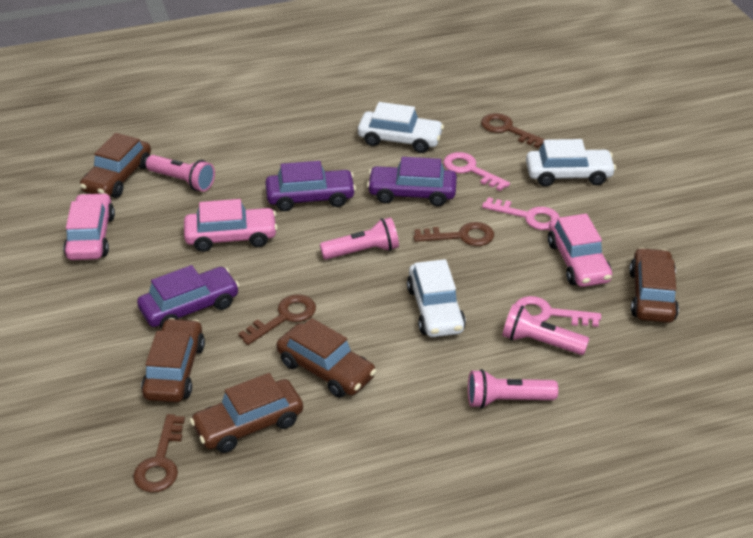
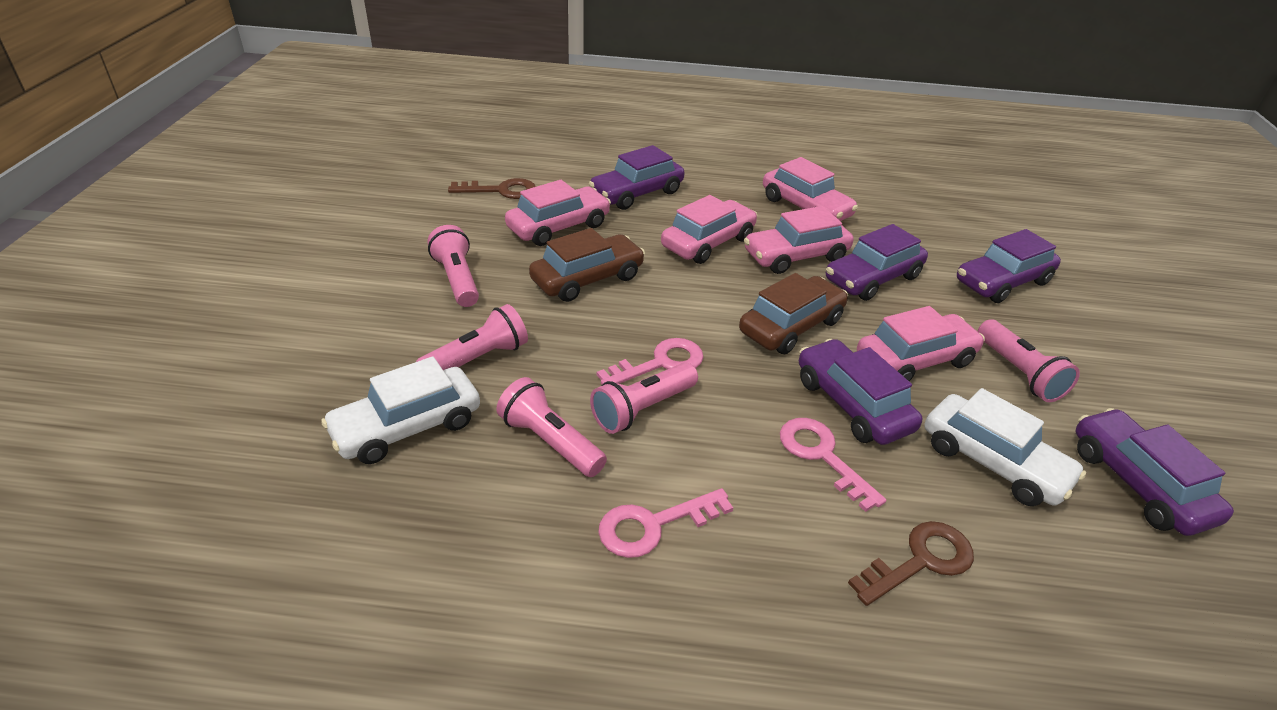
brown car: 5 -> 2
brown key: 4 -> 2
pink car: 3 -> 5
pink flashlight: 4 -> 5
purple car: 3 -> 5
white car: 3 -> 2

